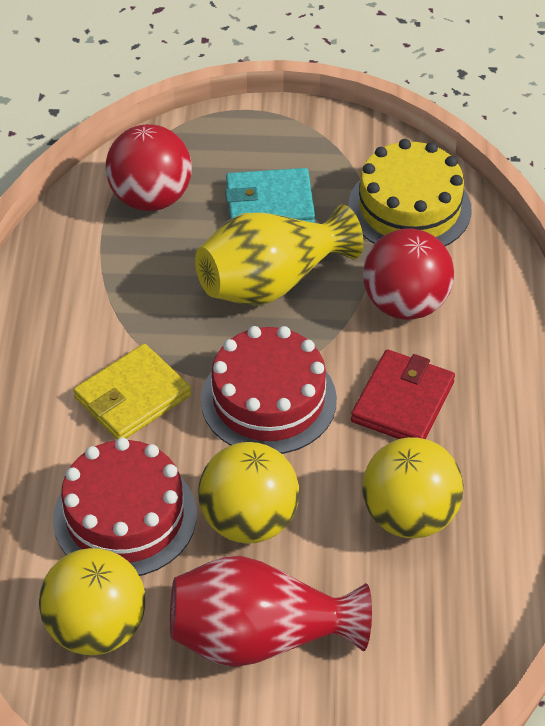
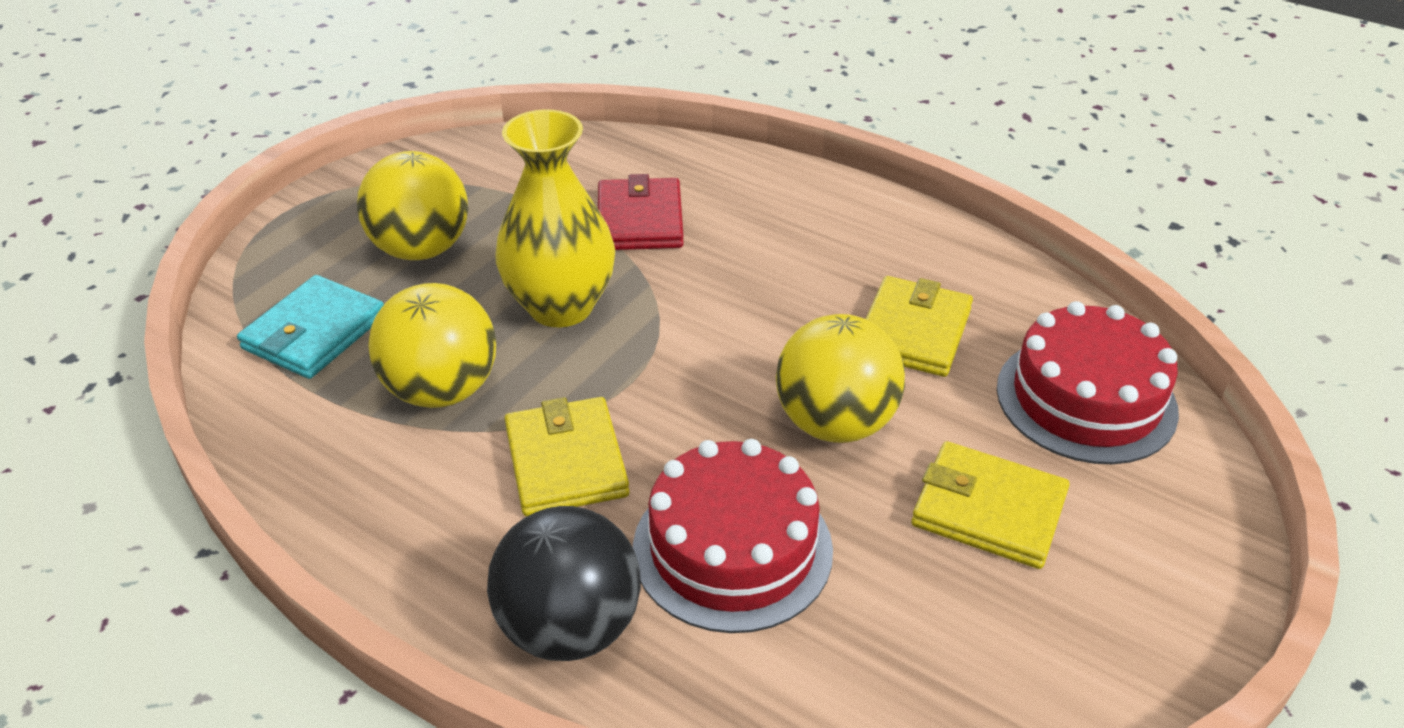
black ball: 0 -> 1
red ball: 2 -> 0
red vase: 1 -> 0
yellow cake: 1 -> 0
yellow wallet: 1 -> 3

